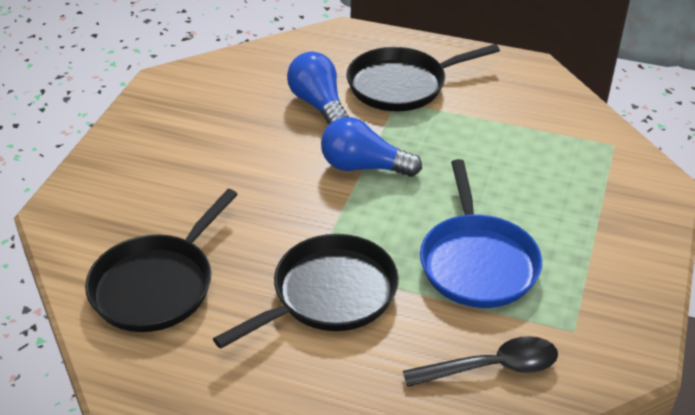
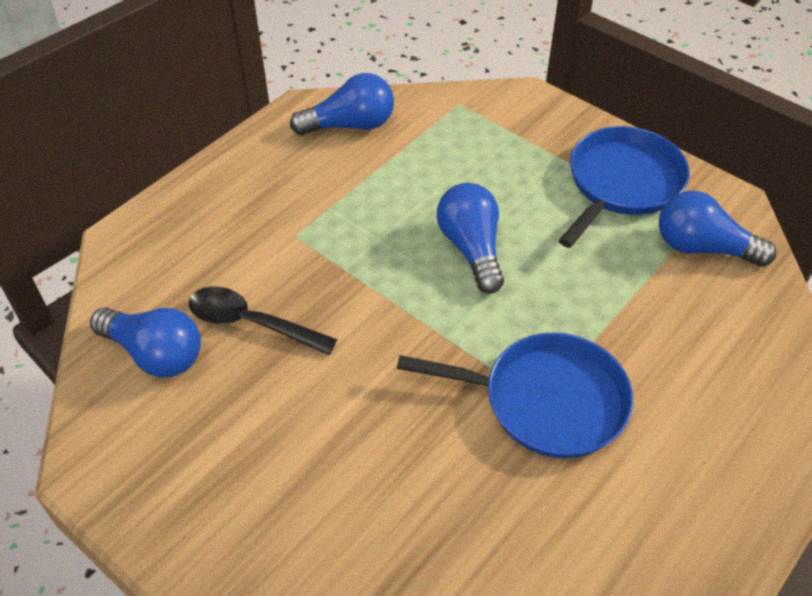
black pan: 3 -> 0
blue light bulb: 2 -> 4
blue pan: 1 -> 2

